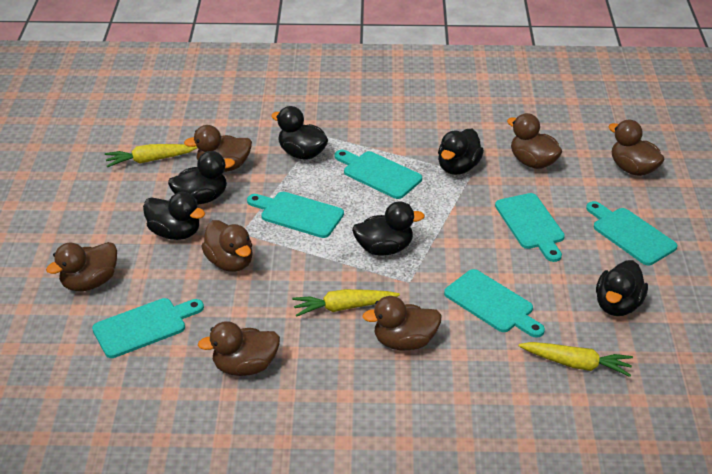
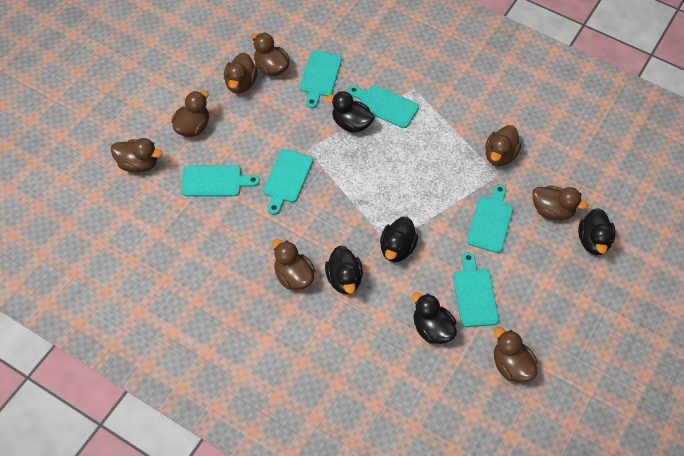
black duck: 6 -> 5
brown duck: 7 -> 8
yellow carrot: 3 -> 0

